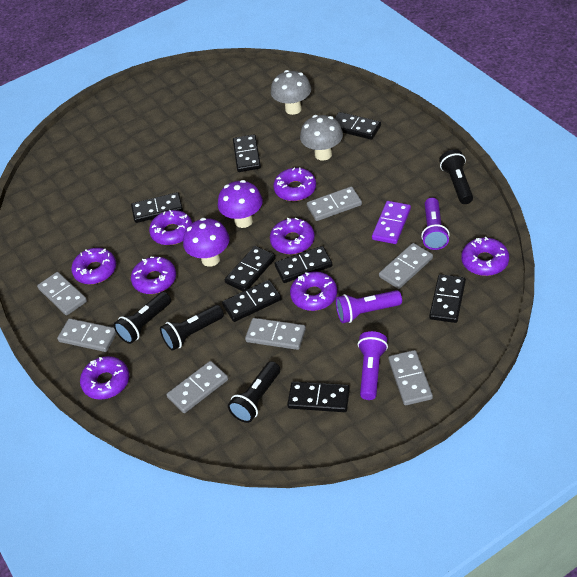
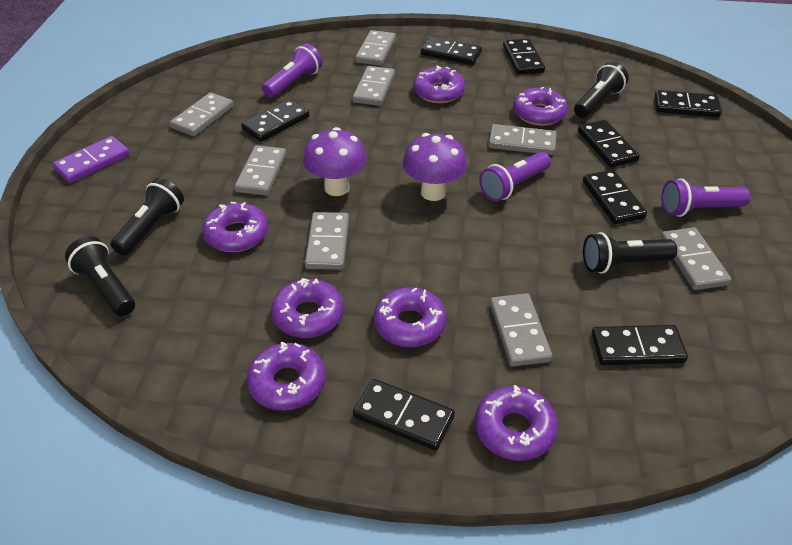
grey domino: 7 -> 8
grey mushroom: 2 -> 0
purple donut: 8 -> 7

